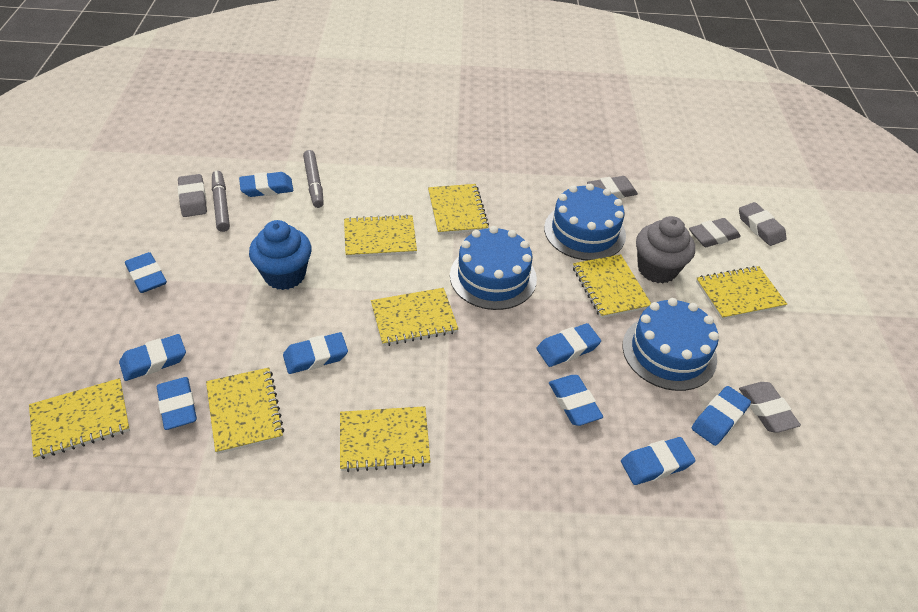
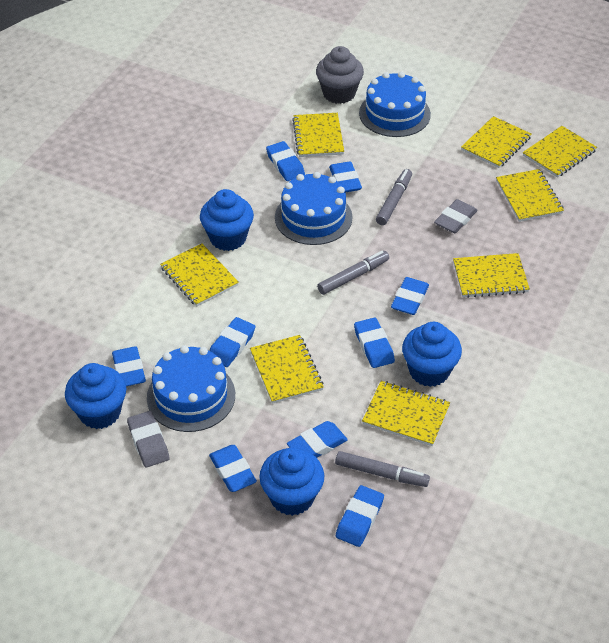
blue cupcake: 1 -> 4
grey eraser: 5 -> 2
grey marker: 2 -> 3

